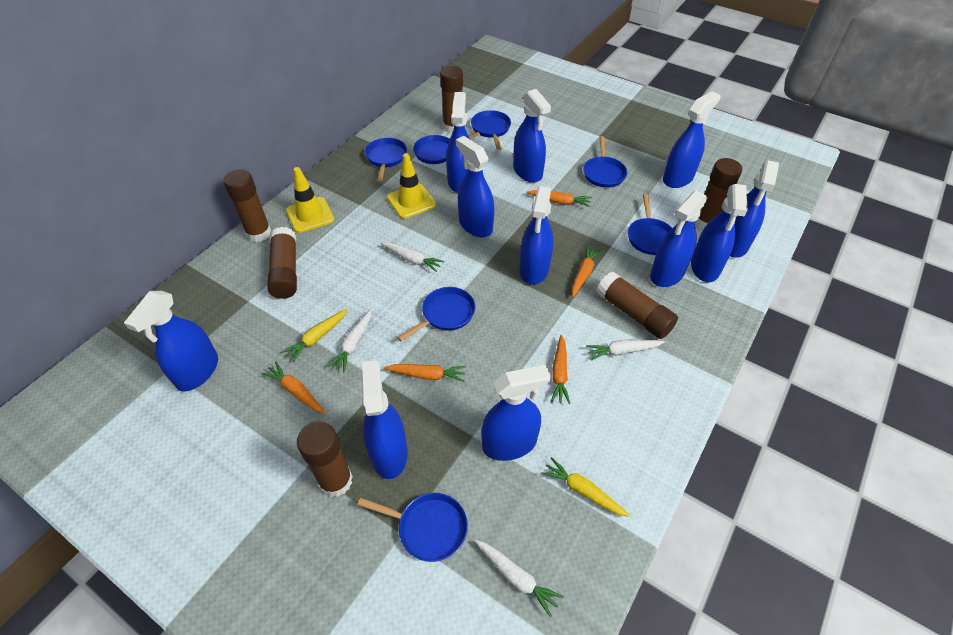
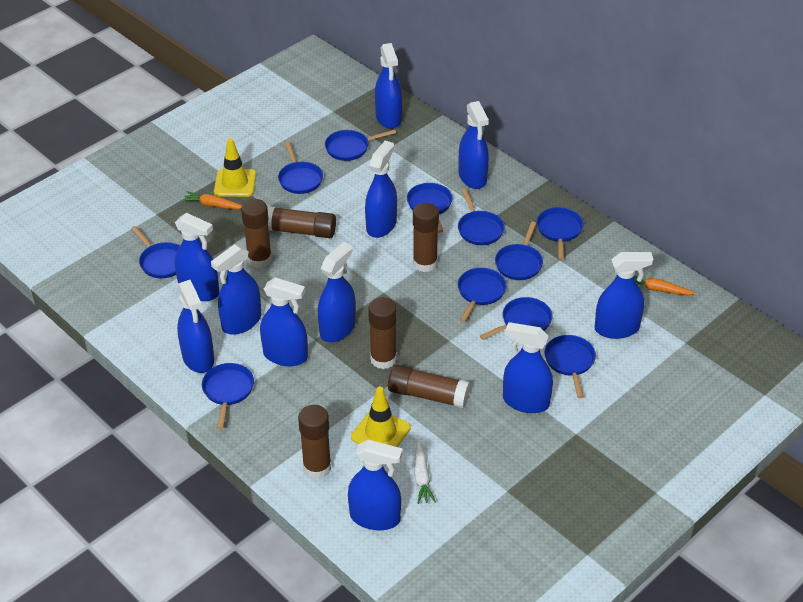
blue pan: 7 -> 11
orange carrot: 5 -> 2
white carrot: 4 -> 1
yellow carrot: 2 -> 0

